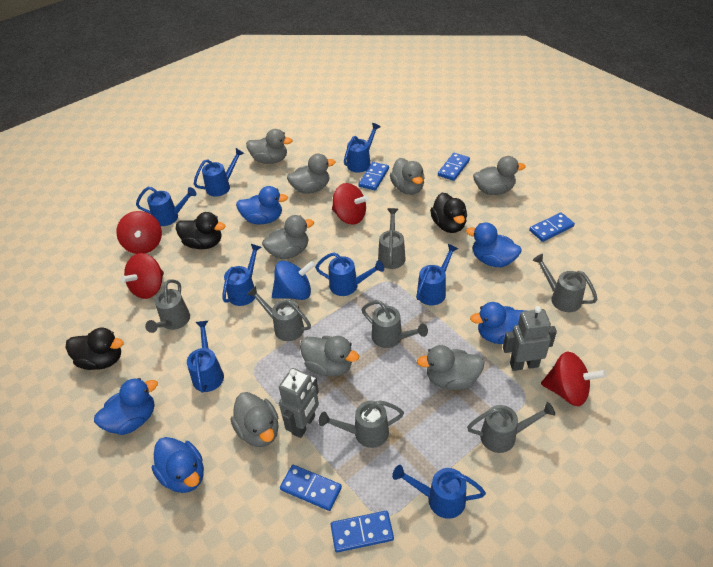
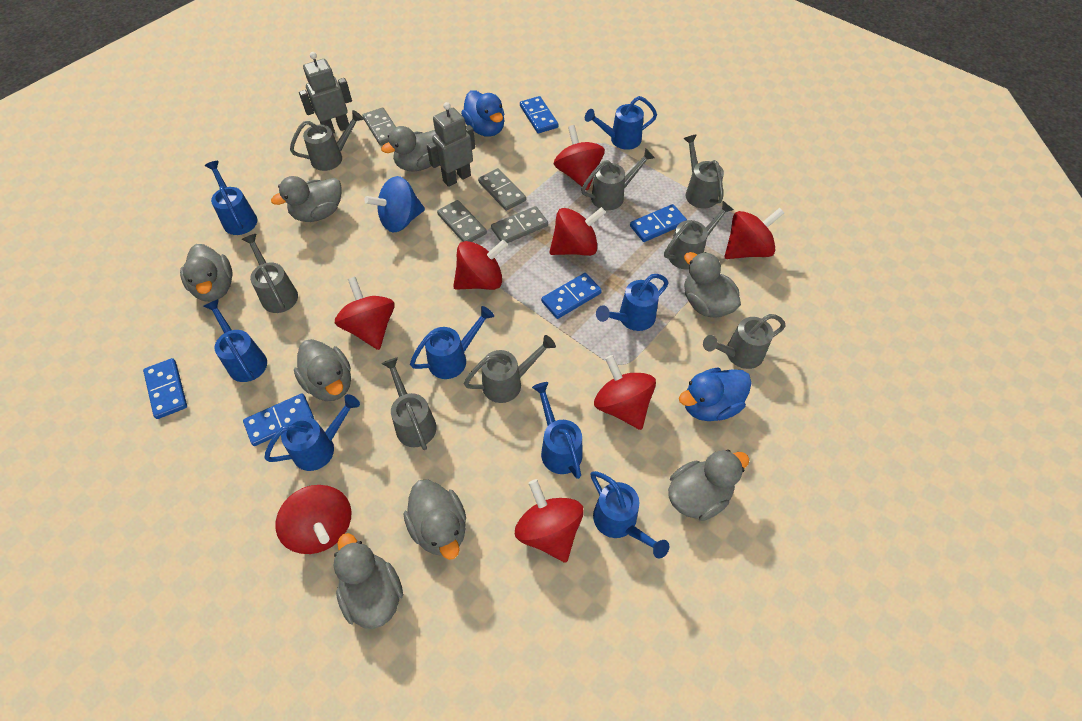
black duck: 3 -> 0
blue duck: 5 -> 2
grey domino: 0 -> 4
grey watering can: 7 -> 8
red spinning top: 4 -> 8

